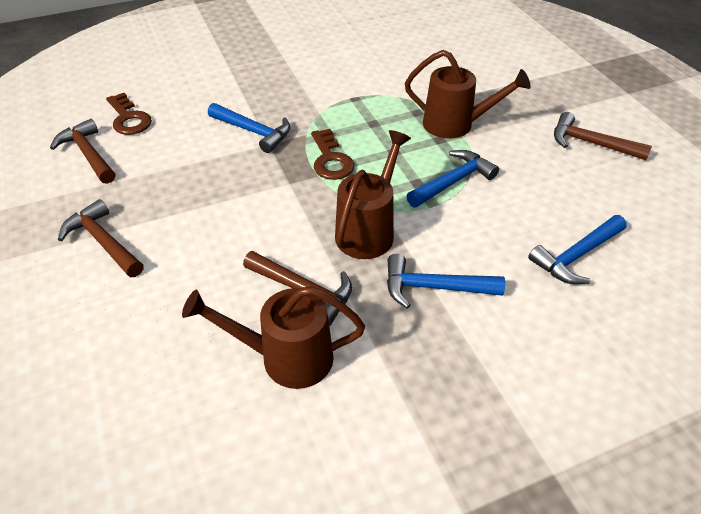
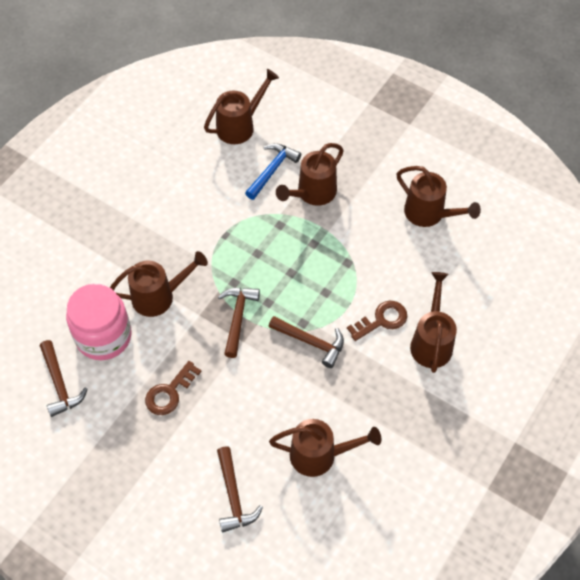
blue hammer: 4 -> 1
brown watering can: 3 -> 6
pink jar: 0 -> 1

